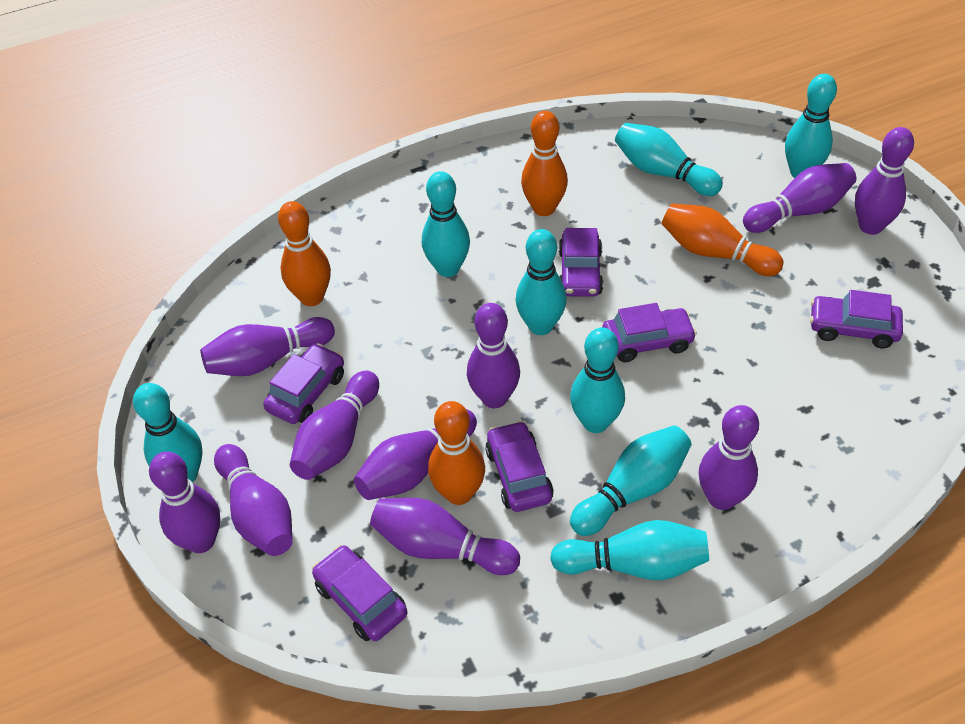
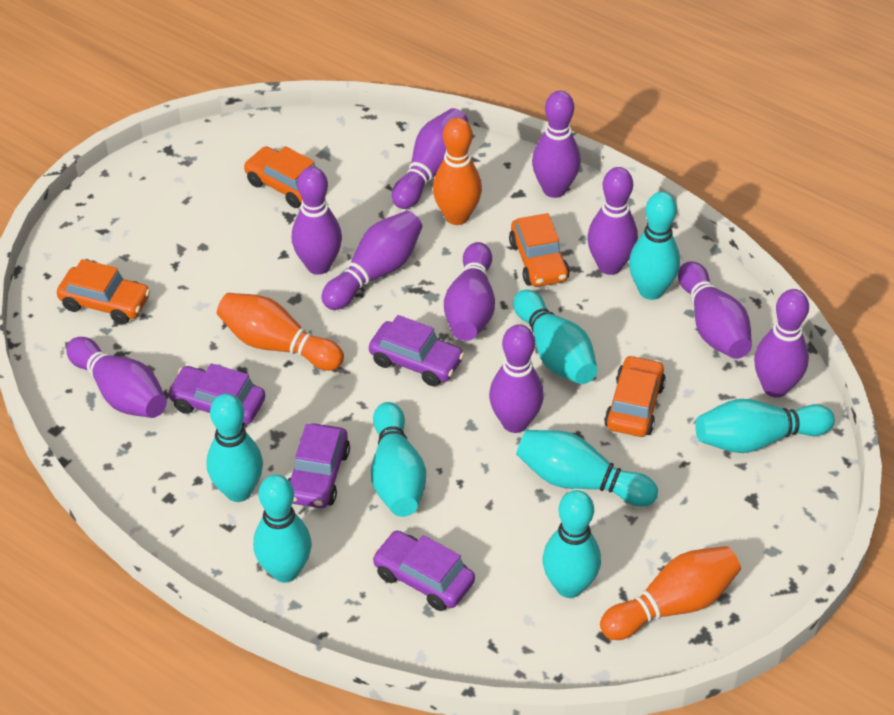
orange bowling pin: 4 -> 3
orange car: 0 -> 4
purple car: 6 -> 4

